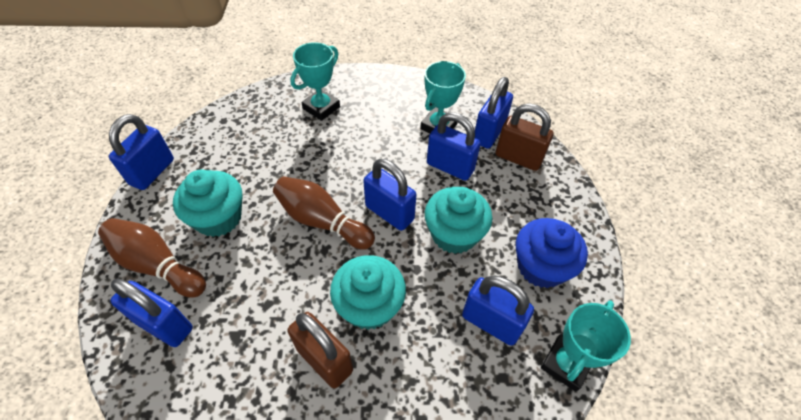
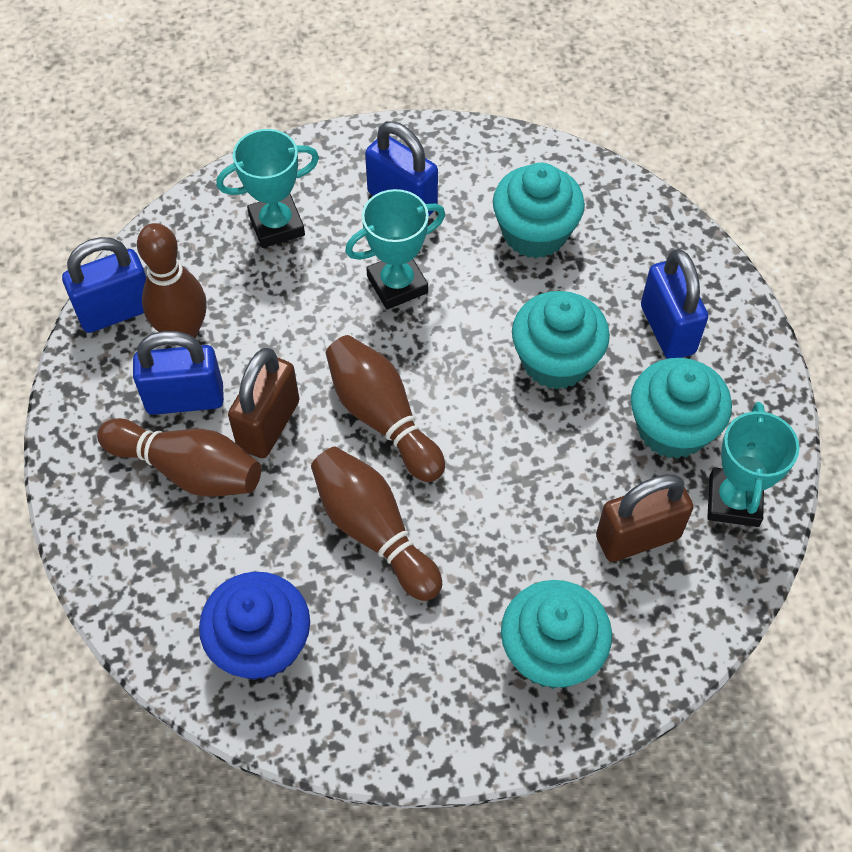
blue padlock: 6 -> 4
brown bowling pin: 2 -> 4
turquoise cupcake: 3 -> 4

